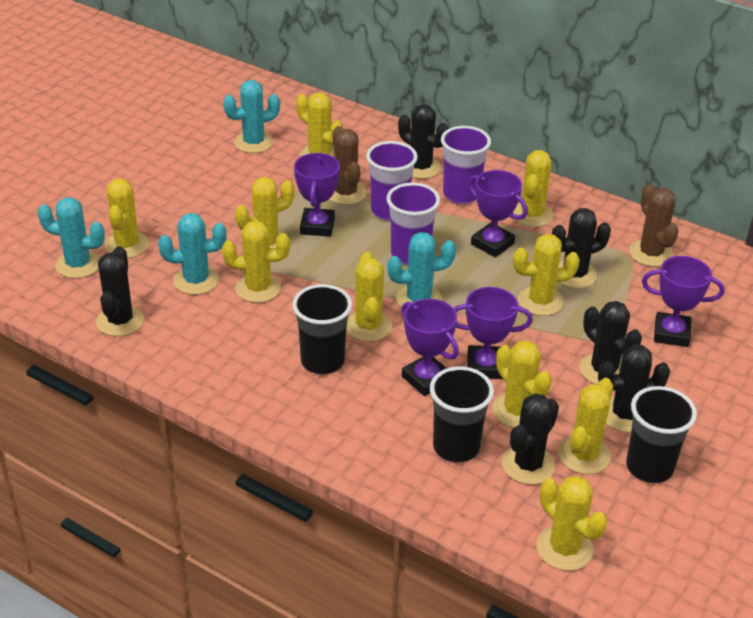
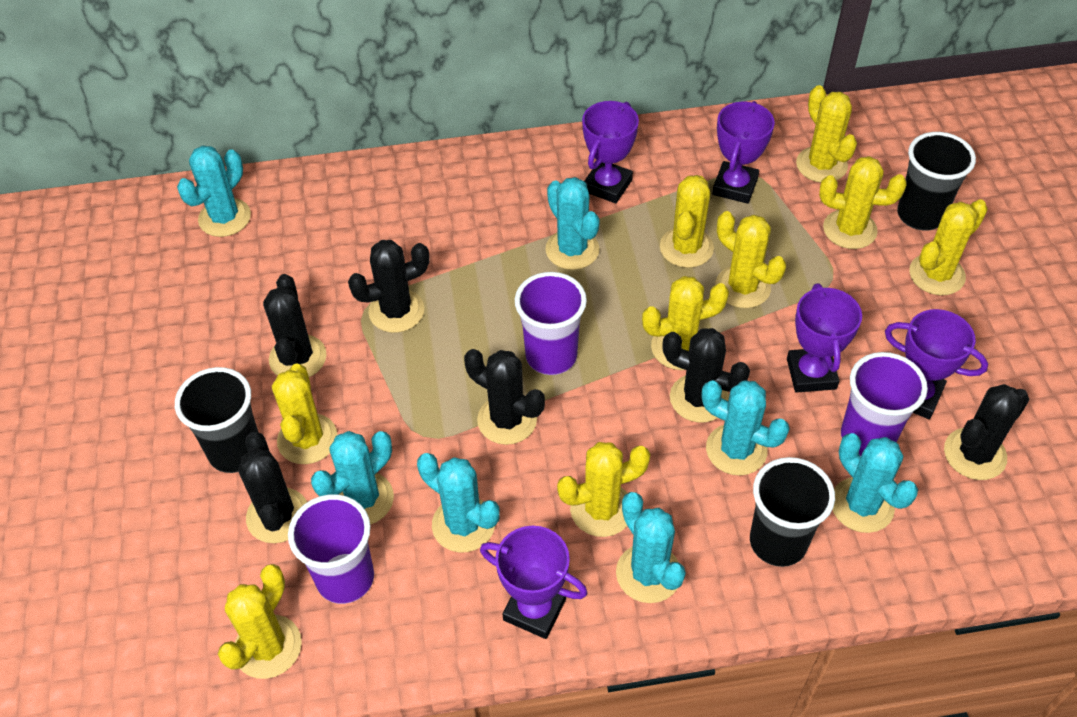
brown cactus: 2 -> 0
turquoise cactus: 4 -> 7
yellow cactus: 10 -> 9

